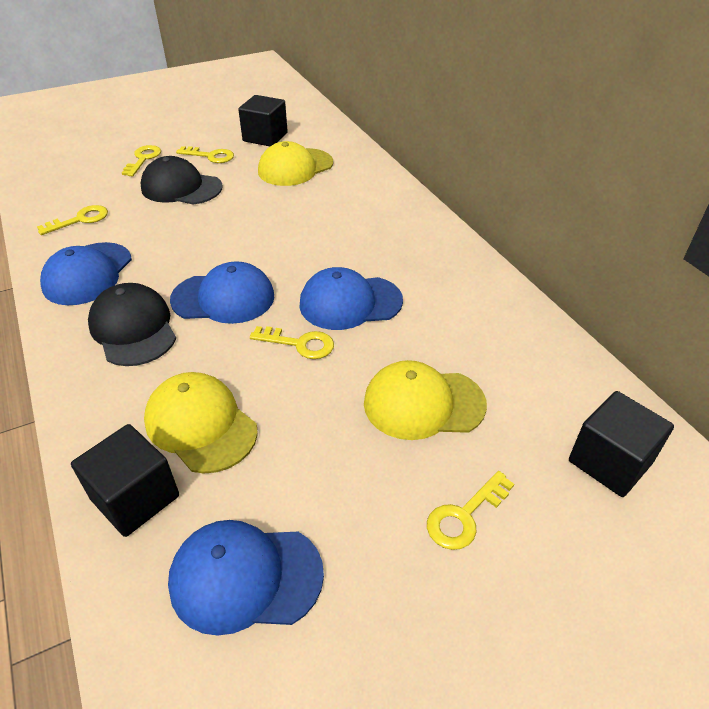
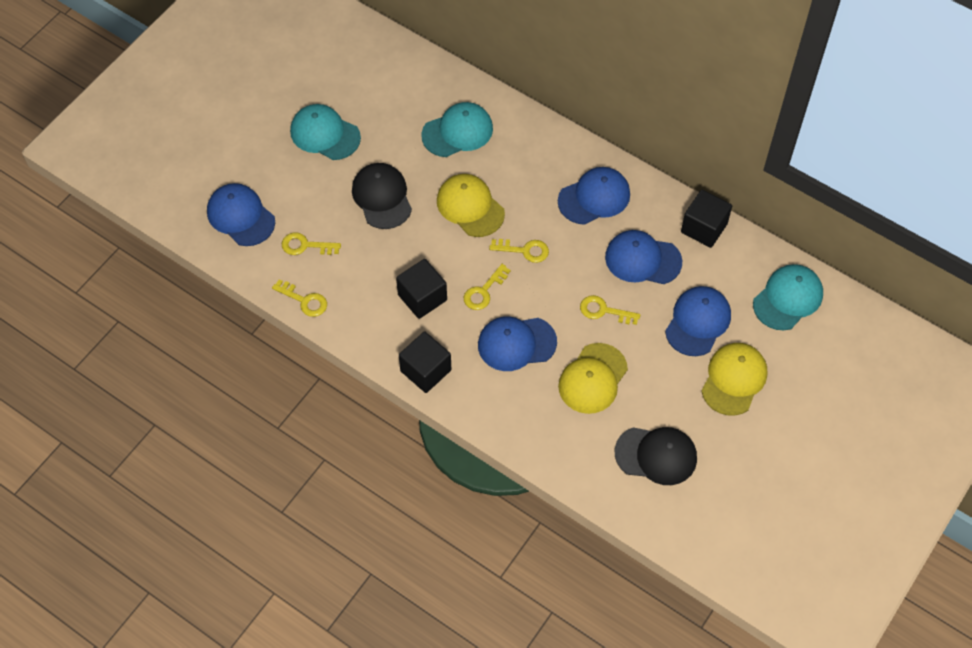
blue cap: 4 -> 5
turquoise cap: 0 -> 3

